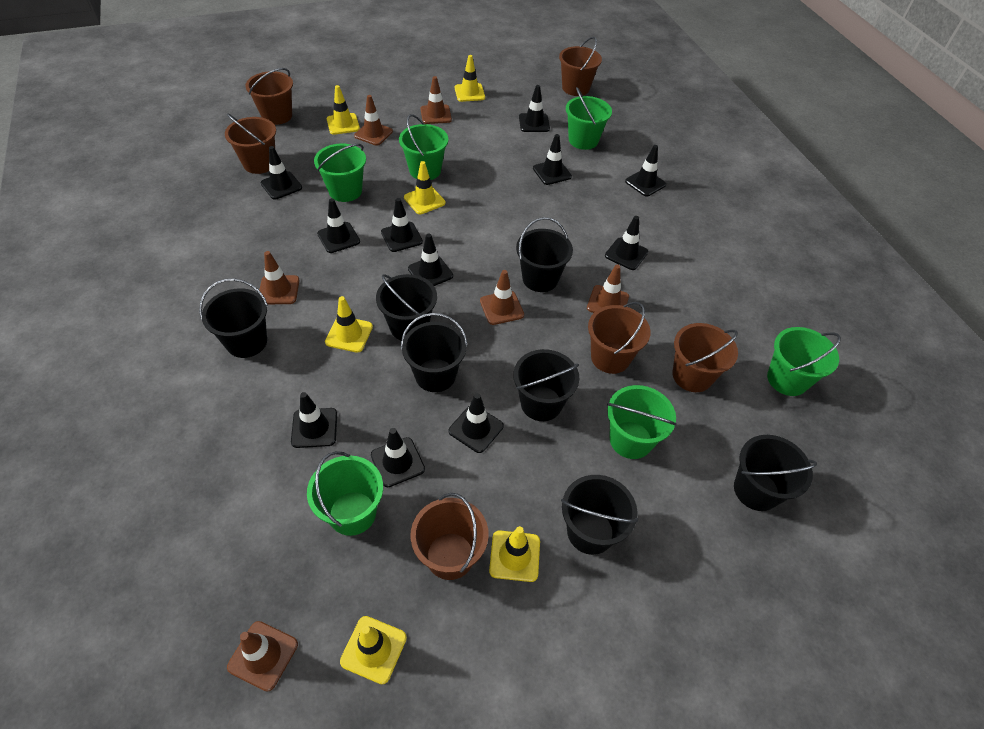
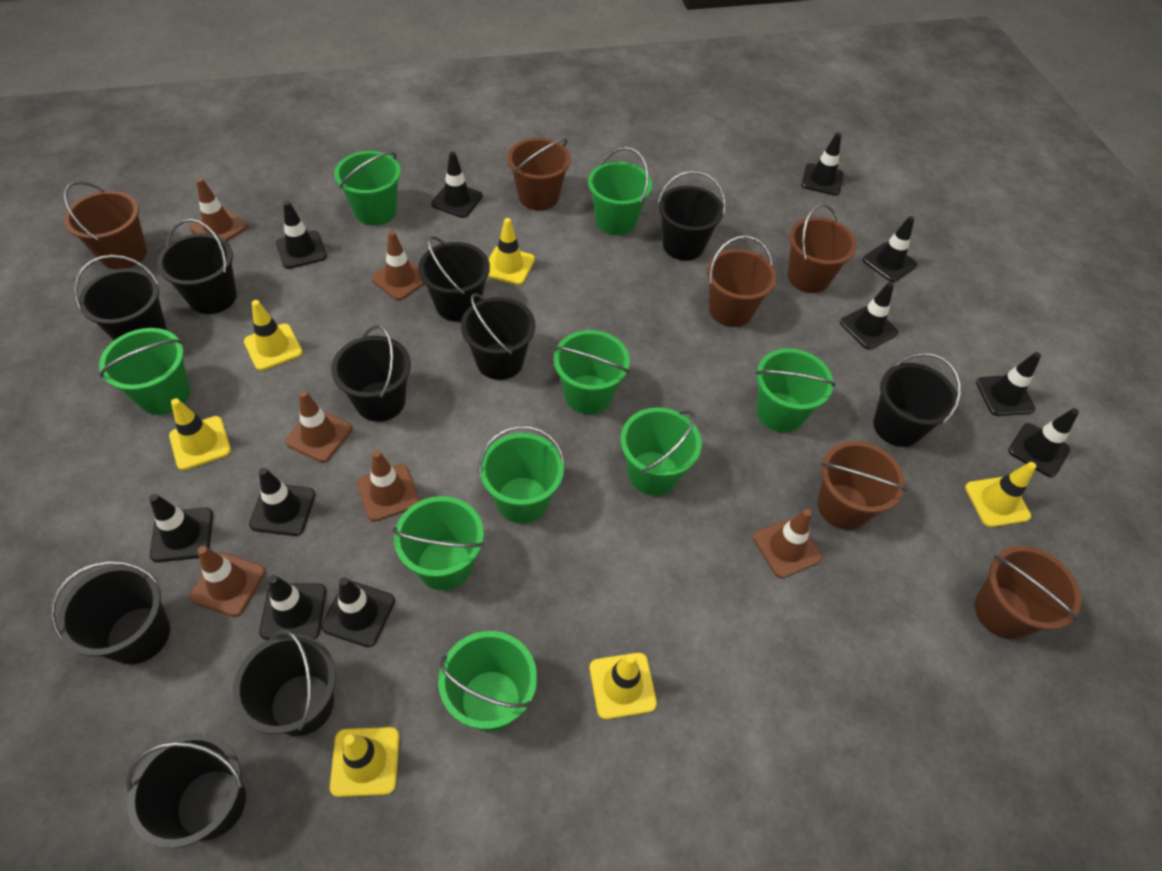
black bucket: 7 -> 10
green bucket: 6 -> 9

